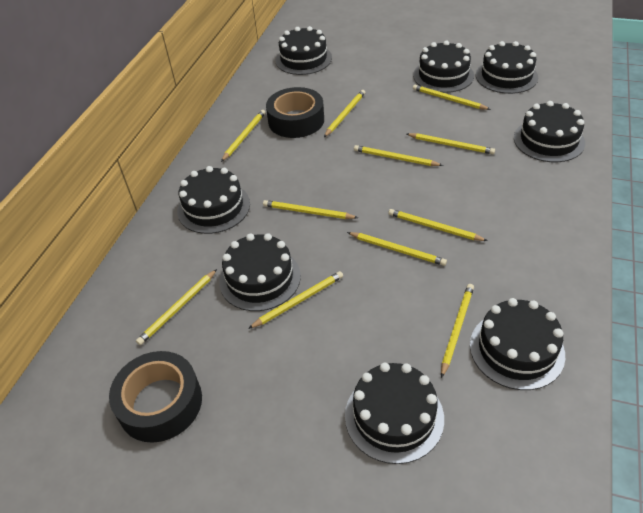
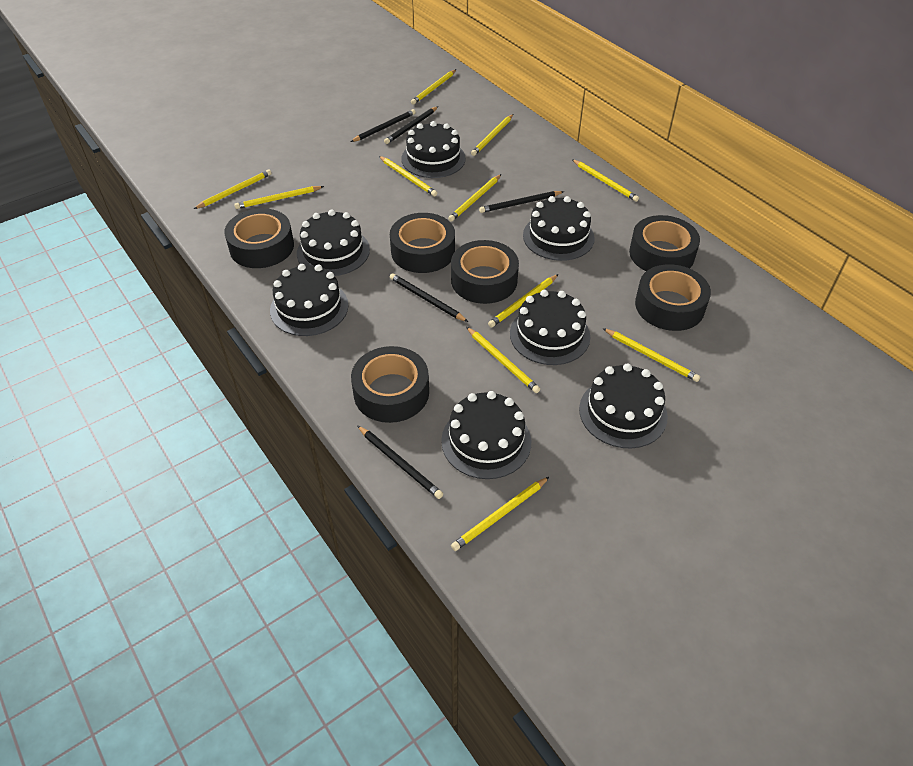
black cake: 8 -> 7
black pencil: 0 -> 5
black tape: 2 -> 6

